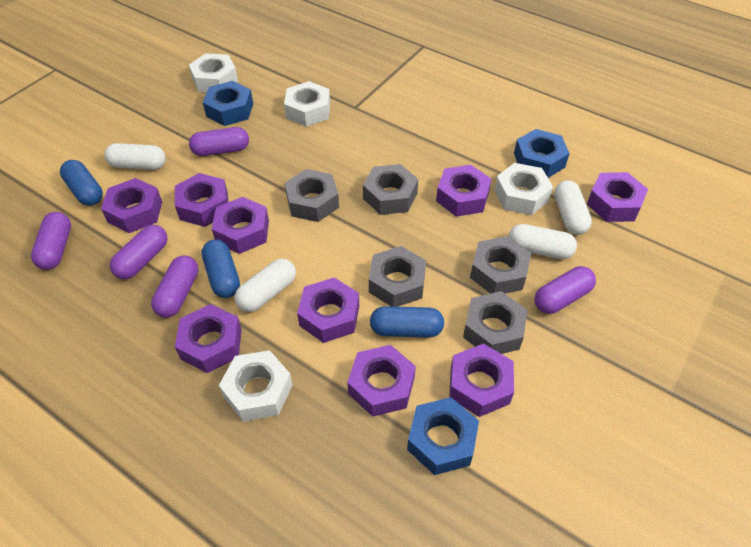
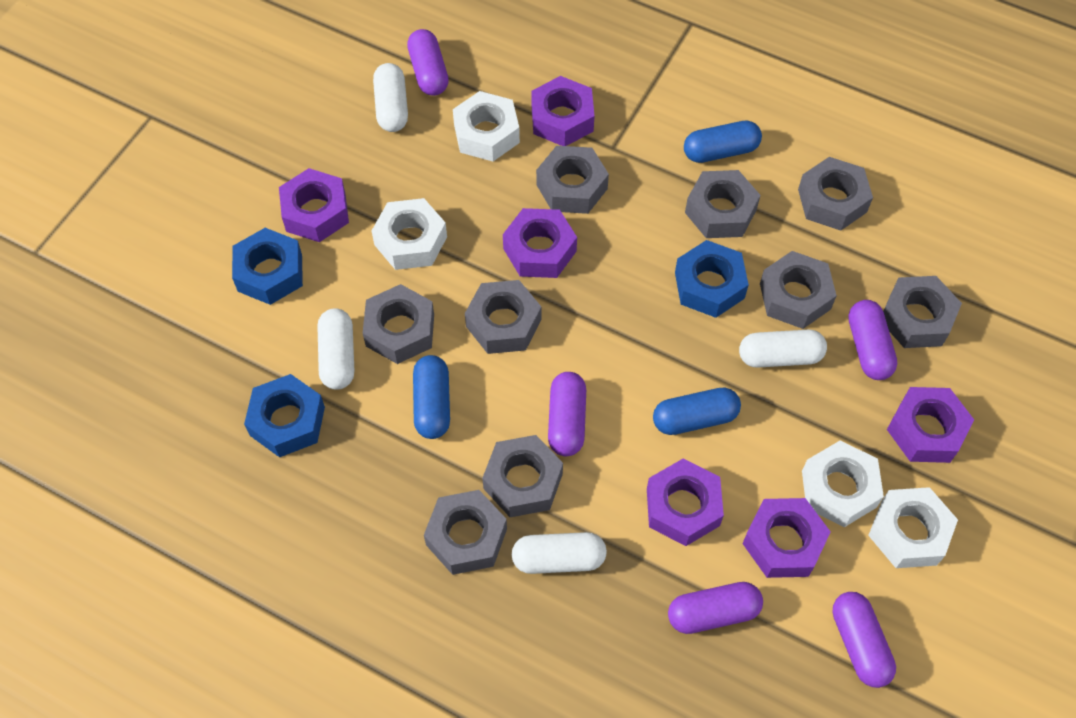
grey nut: 5 -> 9
purple nut: 9 -> 6

